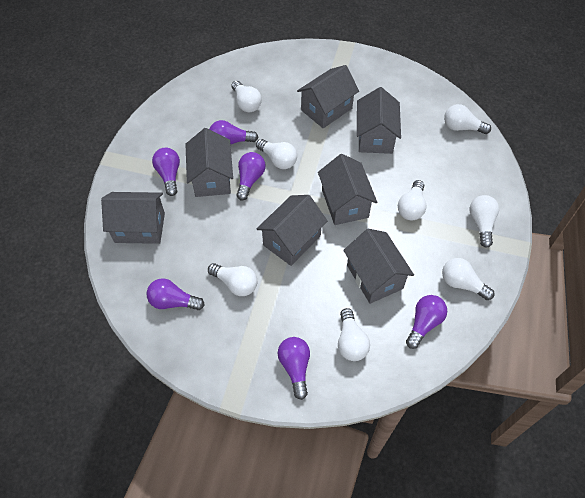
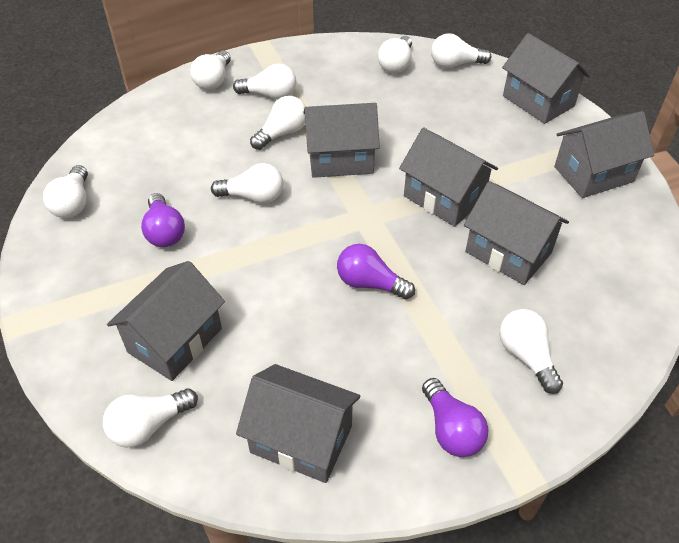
purple light bulb: 6 -> 3
white light bulb: 8 -> 9

